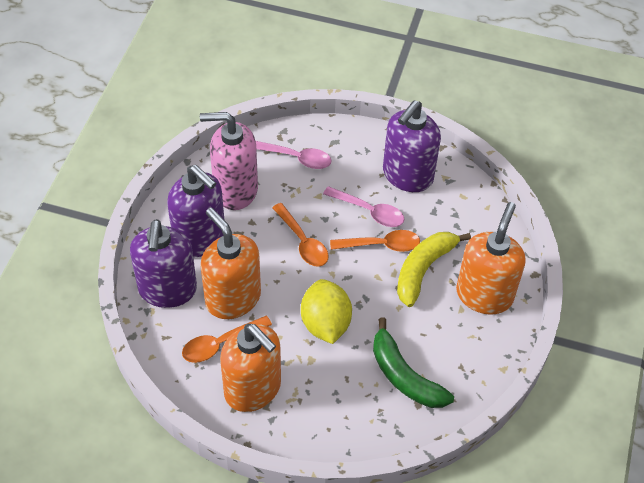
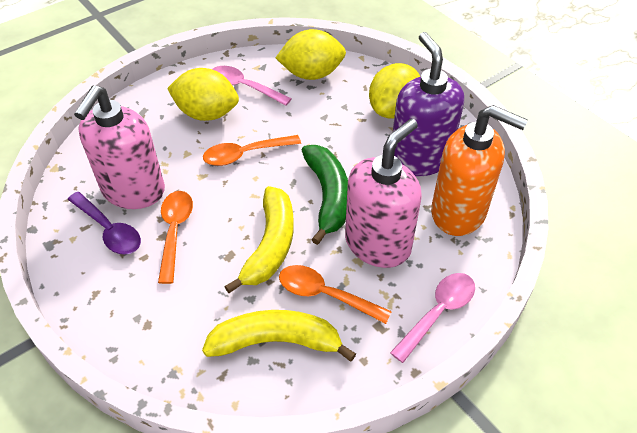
orange soap dispenser: 3 -> 1
pink soap dispenser: 1 -> 2
purple soap dispenser: 3 -> 1
purple spoon: 0 -> 1
yellow banana: 1 -> 2
yellow lemon: 1 -> 3

